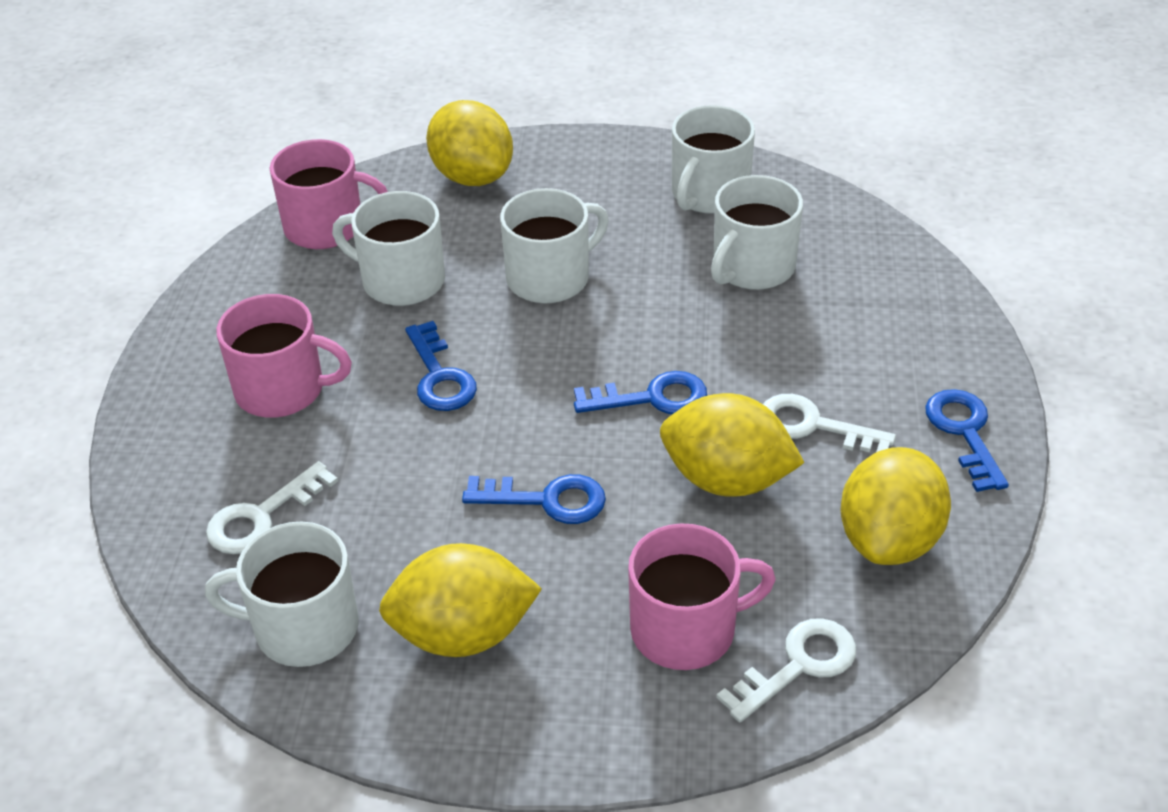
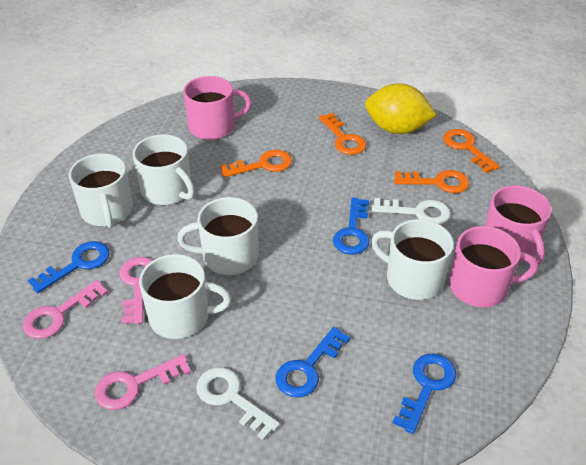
orange key: 0 -> 4
pink key: 0 -> 3
white key: 3 -> 2
yellow lemon: 4 -> 1

